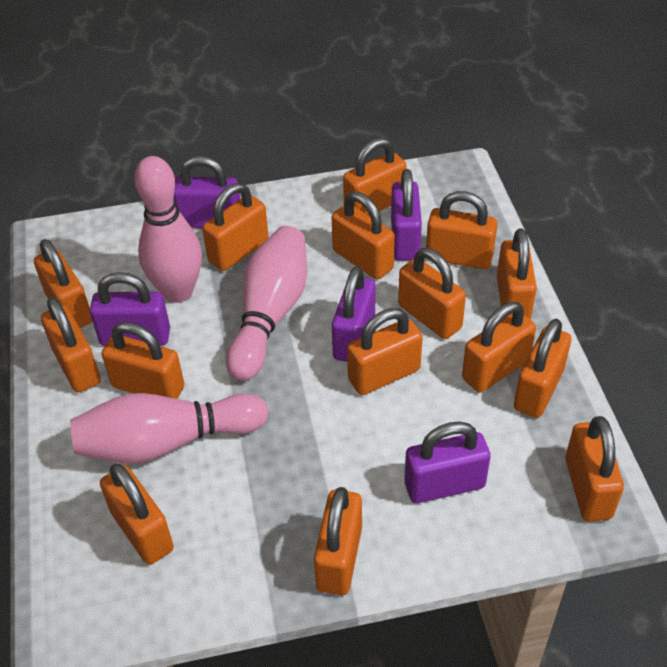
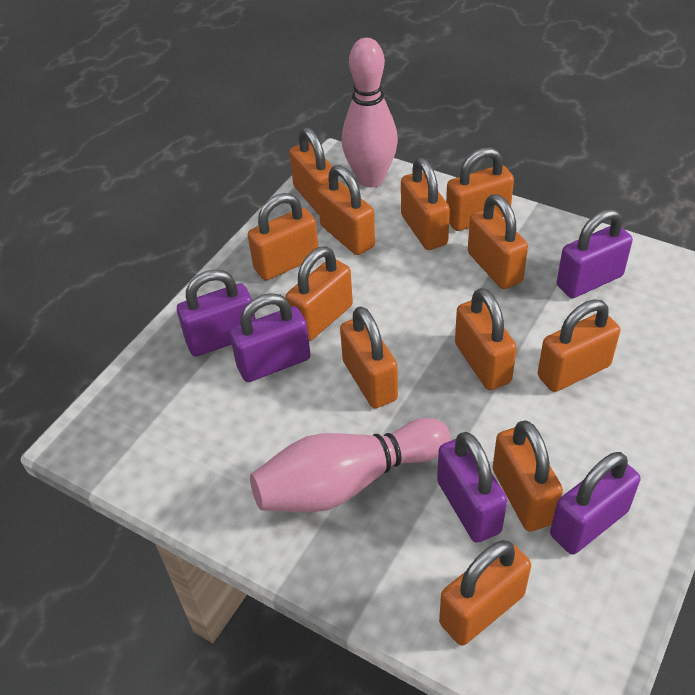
orange padlock: 15 -> 12
pink bowling pin: 3 -> 2

